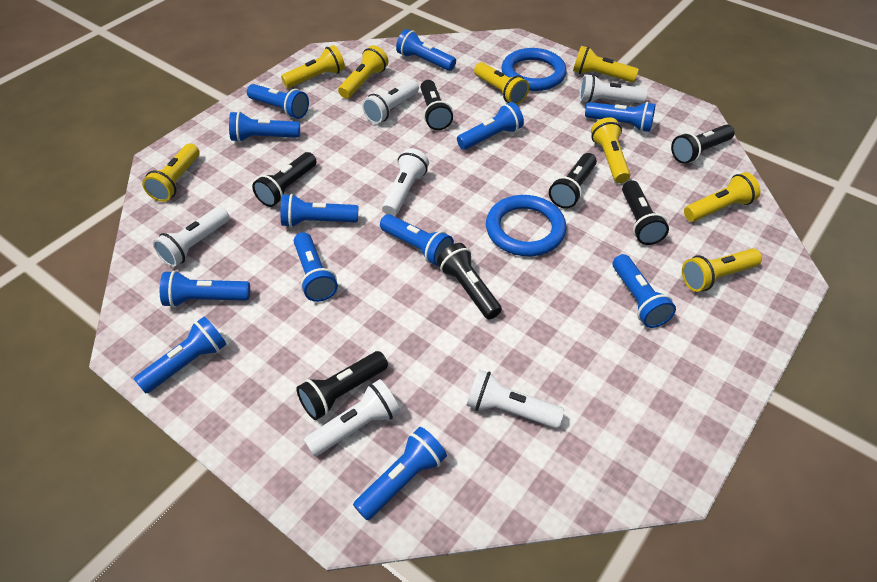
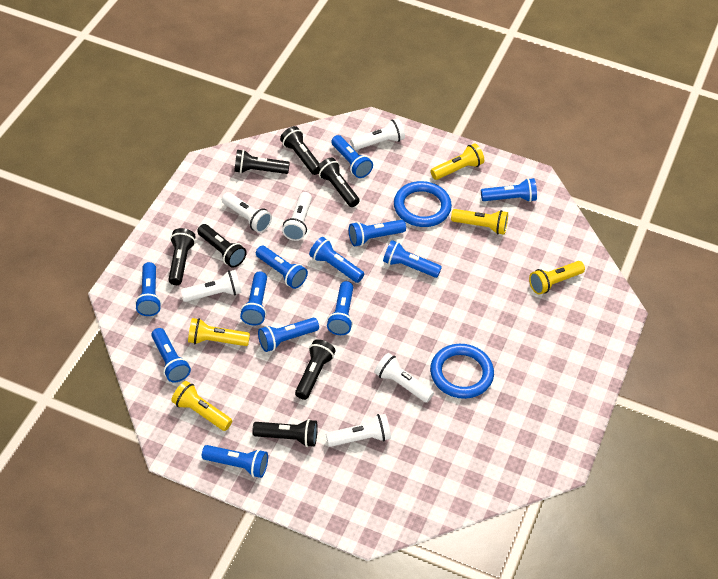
yellow flashlight: 8 -> 5

